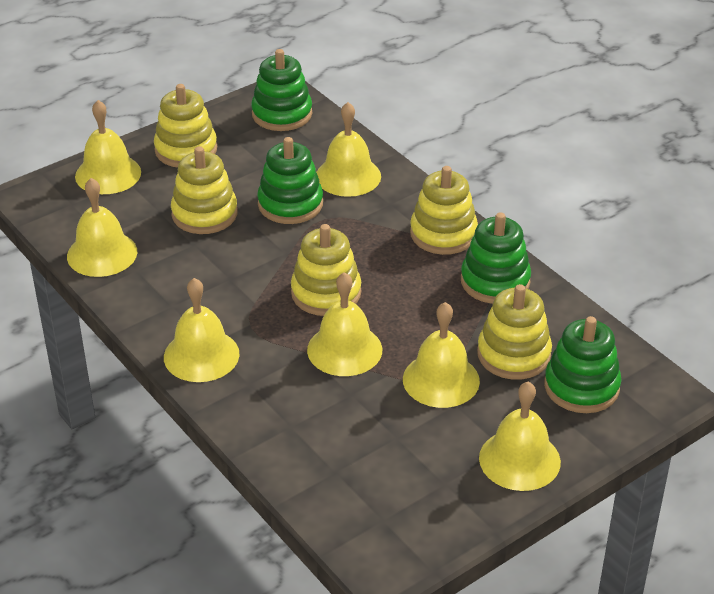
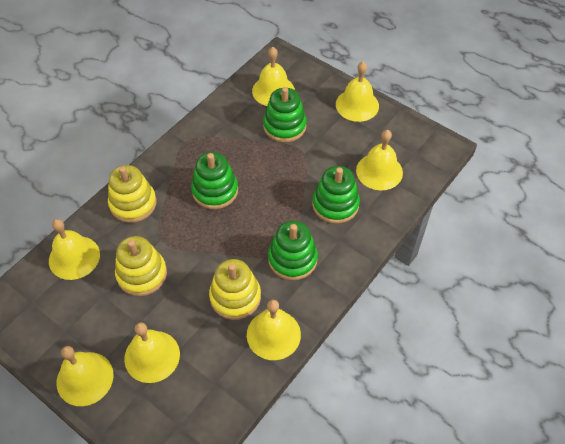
yellow stacking toy: 5 -> 3

